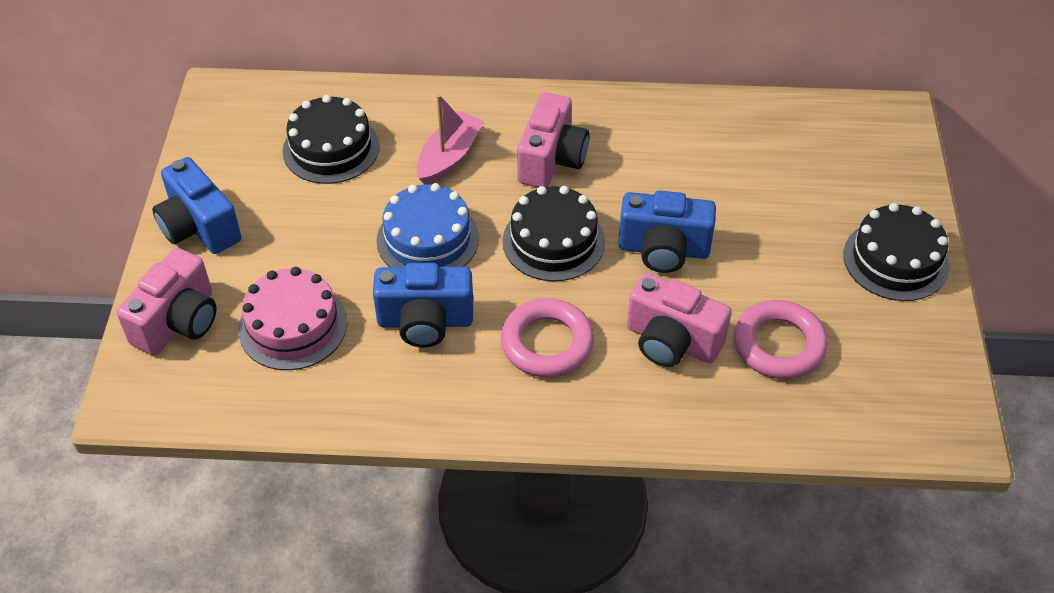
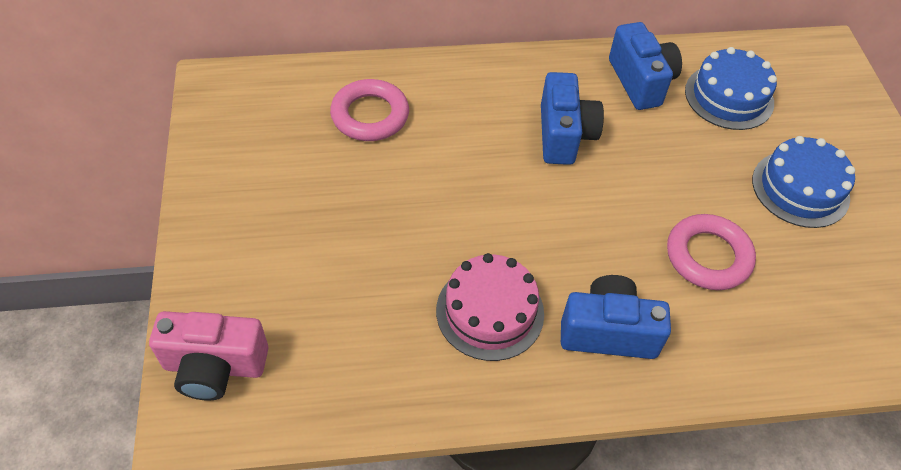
black cake: 3 -> 0
blue cake: 1 -> 2
pink boat: 1 -> 0
pink camera: 3 -> 1

